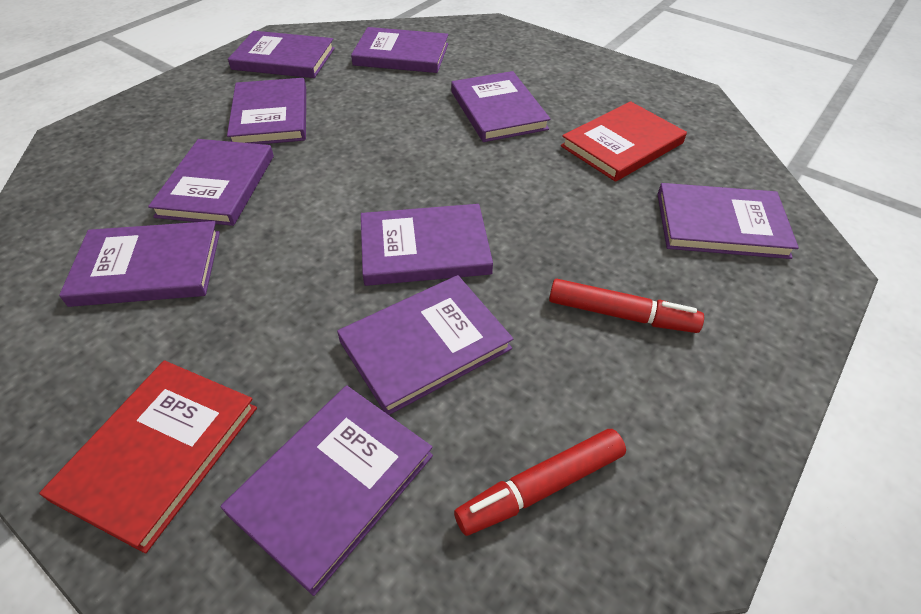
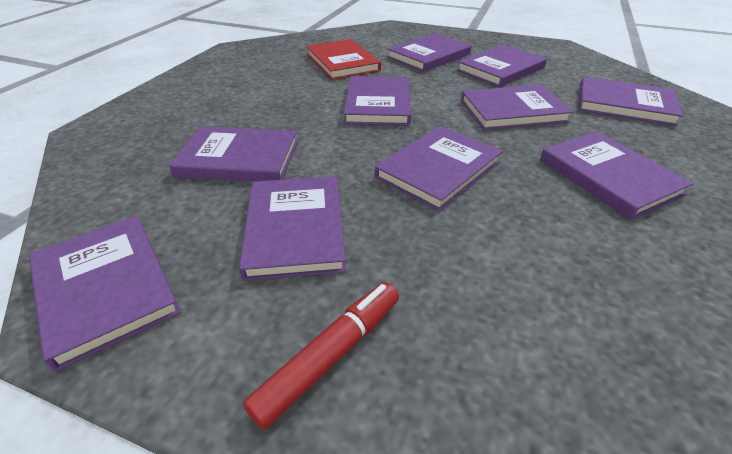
red book: 2 -> 1
red marker: 2 -> 1

